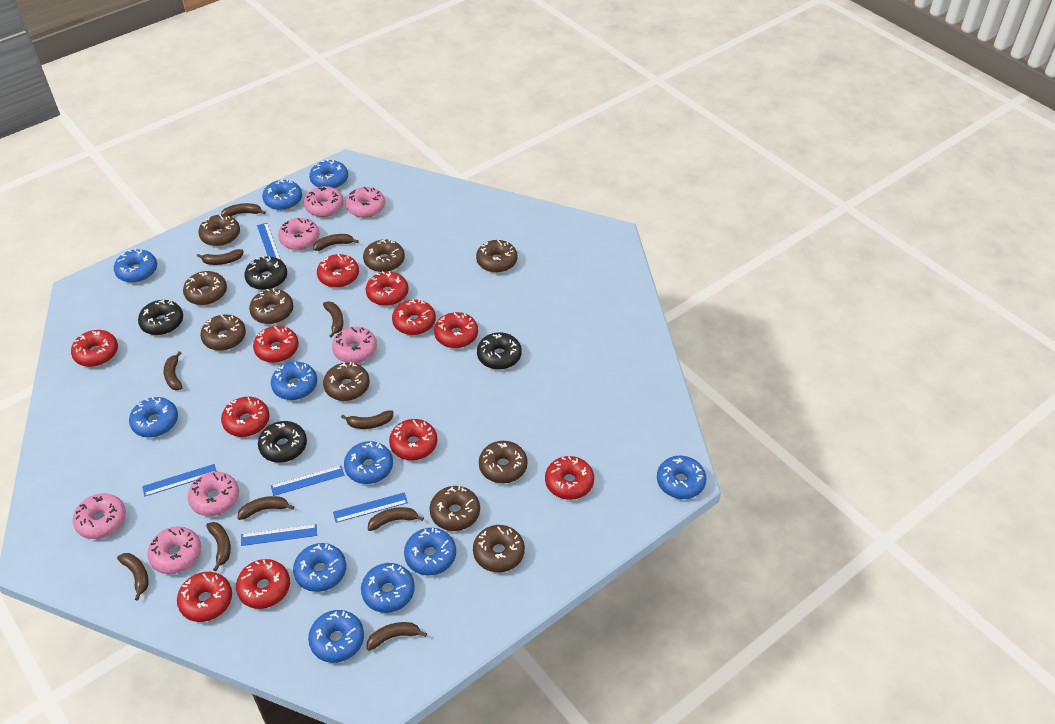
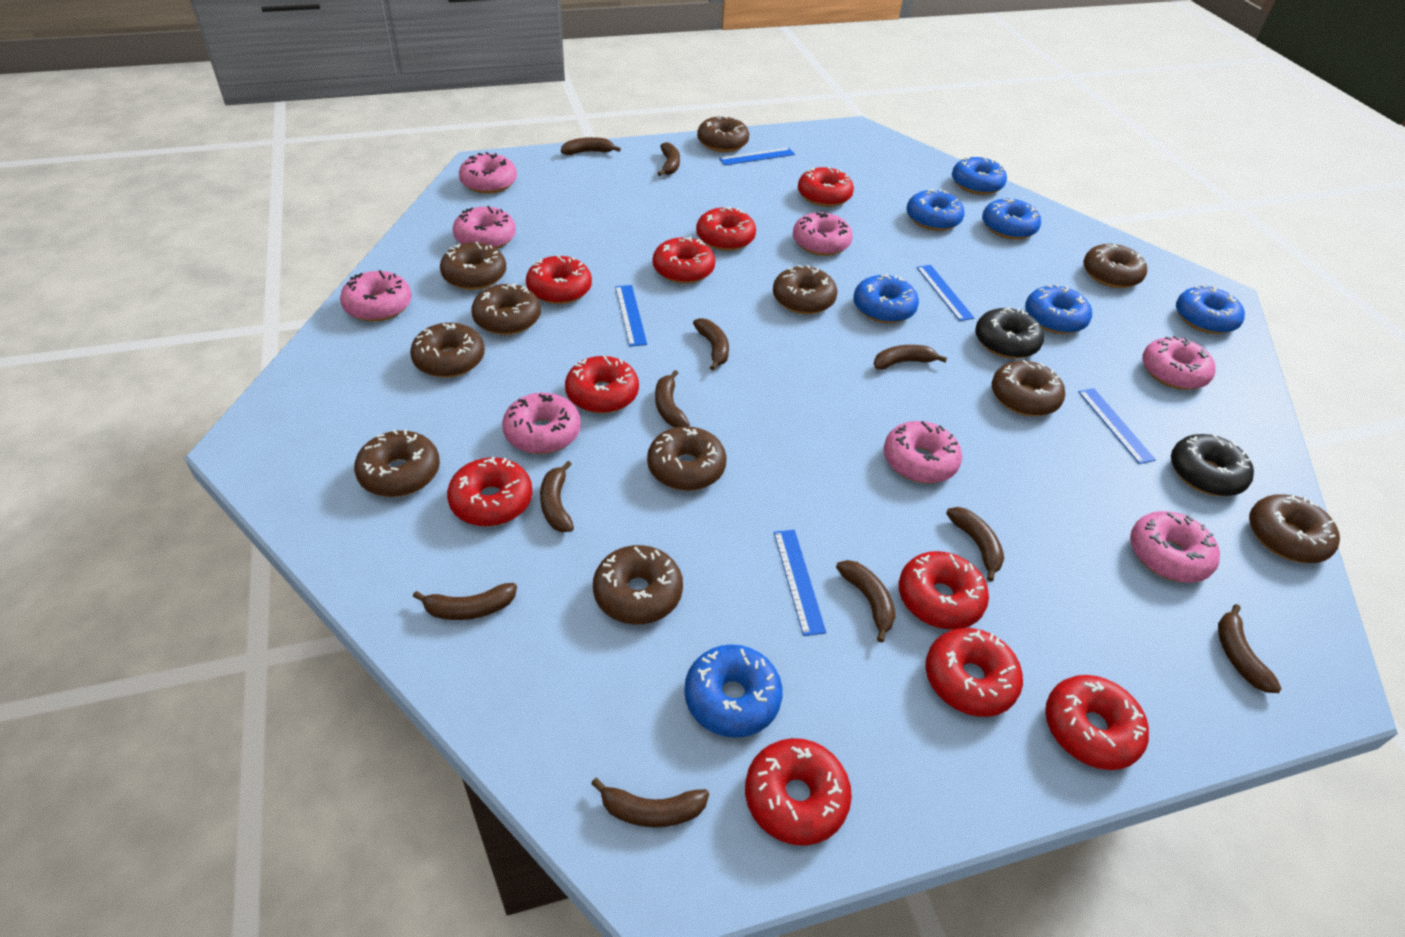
black donut: 4 -> 2
blue donut: 11 -> 7
brown donut: 10 -> 11
pink donut: 7 -> 8
red donut: 11 -> 10

